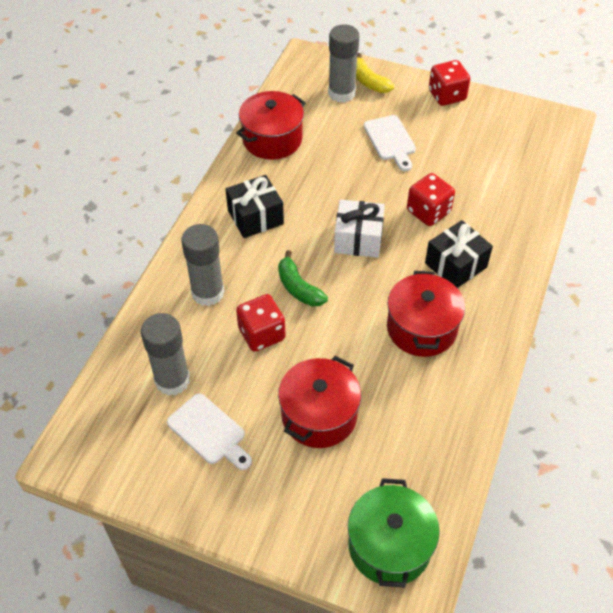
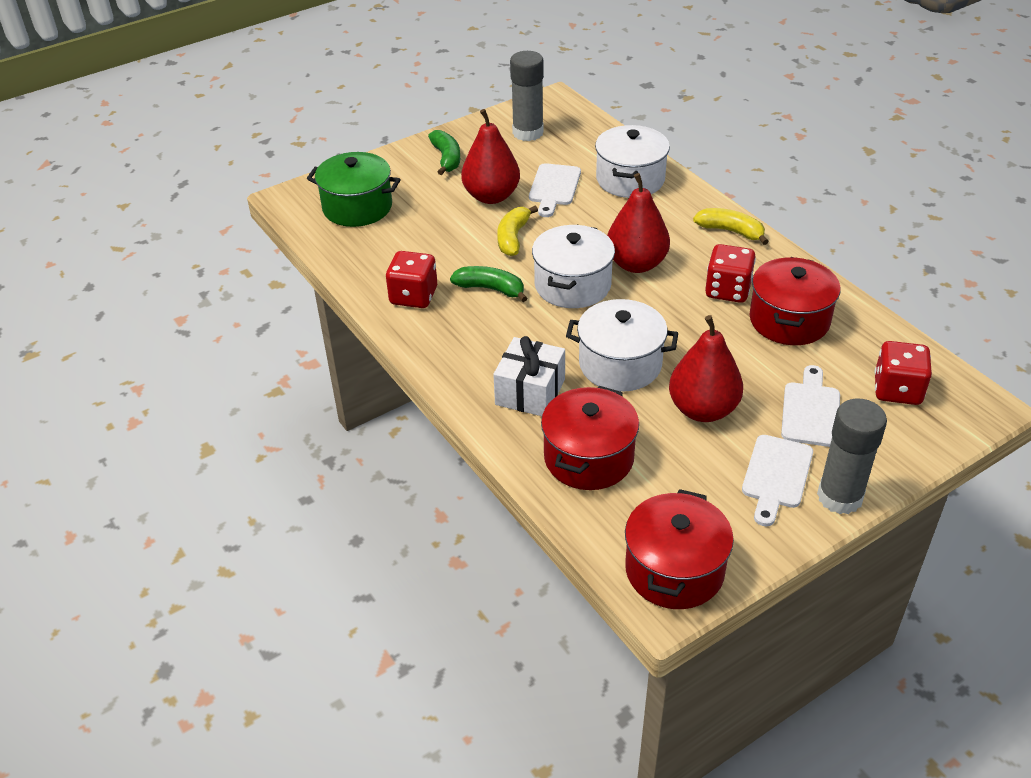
black gift: 2 -> 0
green banana: 1 -> 2
grey glue stick: 3 -> 2
red pear: 0 -> 3
white cutting board: 2 -> 3
white pot: 0 -> 3
yellow banana: 1 -> 2

